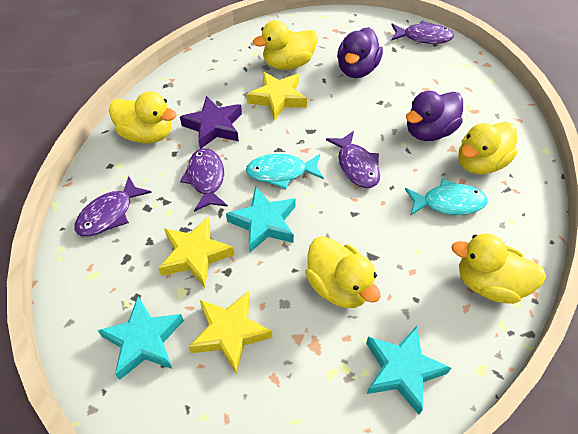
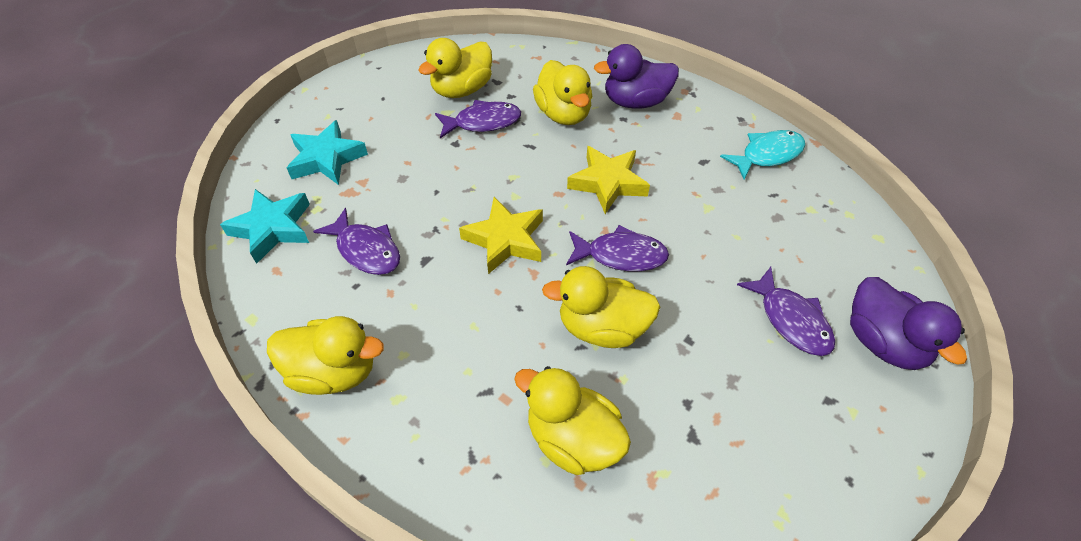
purple star: 1 -> 0
turquoise fish: 2 -> 1
turquoise star: 3 -> 2
yellow star: 3 -> 2

